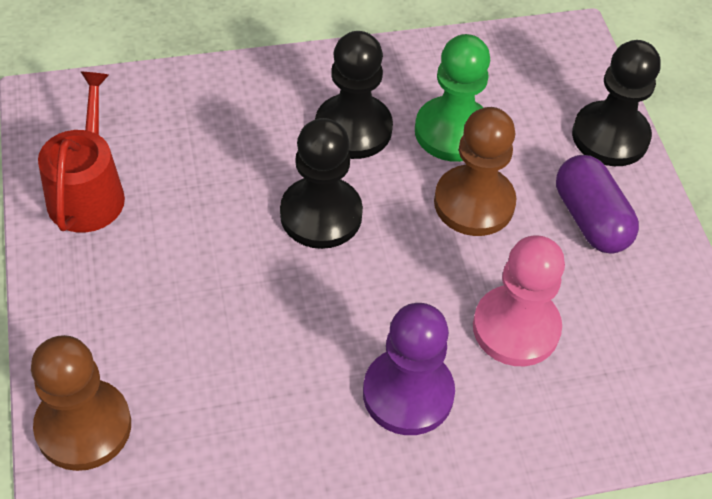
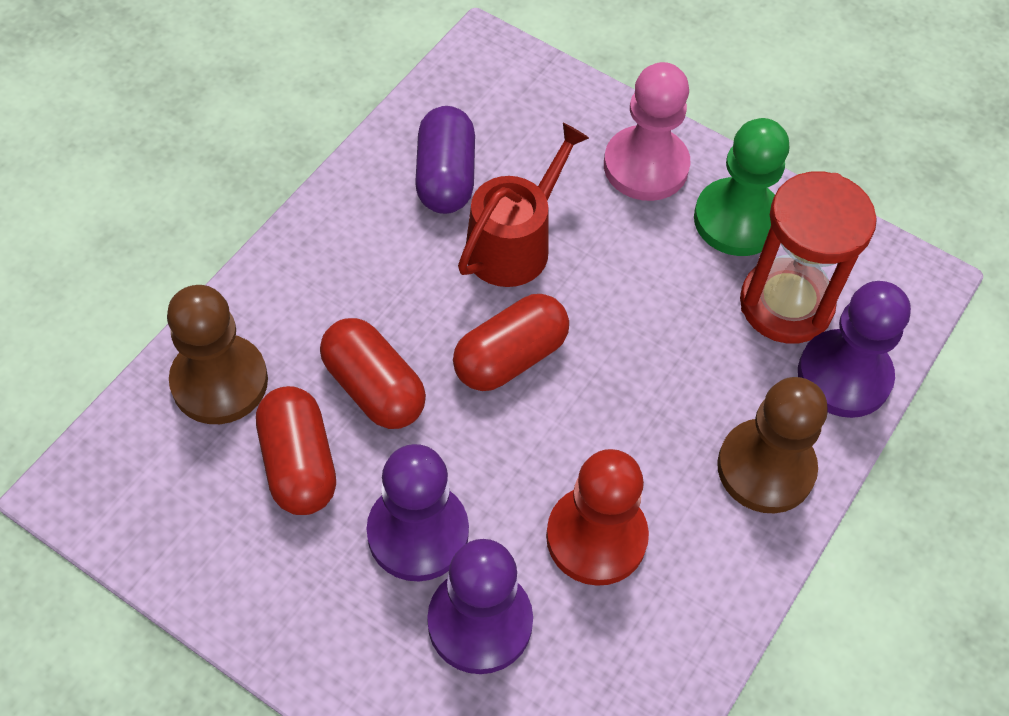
black pawn: 3 -> 0
purple pawn: 1 -> 3
red capsule: 0 -> 3
red hourglass: 0 -> 1
red pawn: 0 -> 1

